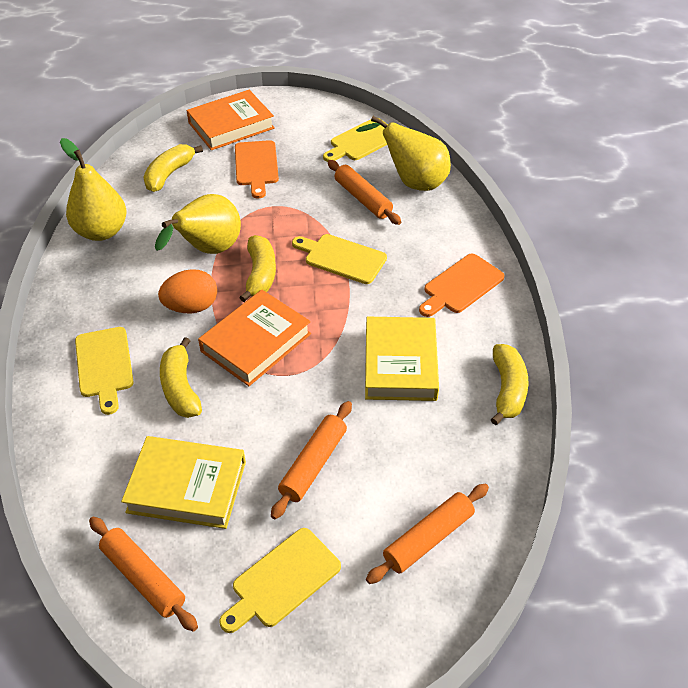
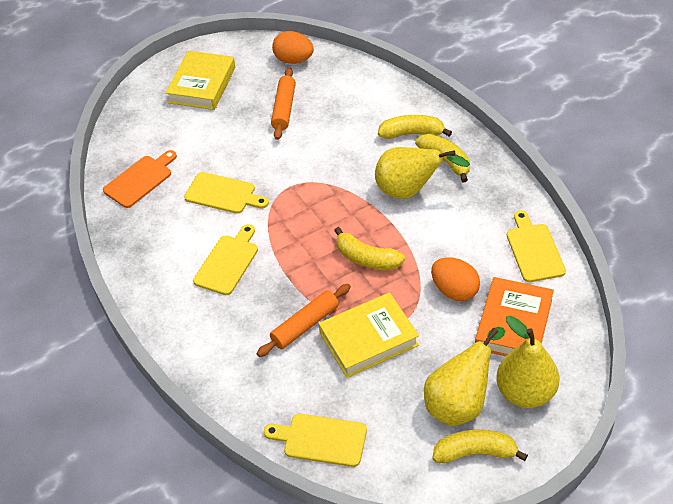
orange book: 2 -> 1
orange cutting board: 2 -> 1
orange egg: 1 -> 2
orange rolling pin: 4 -> 2

